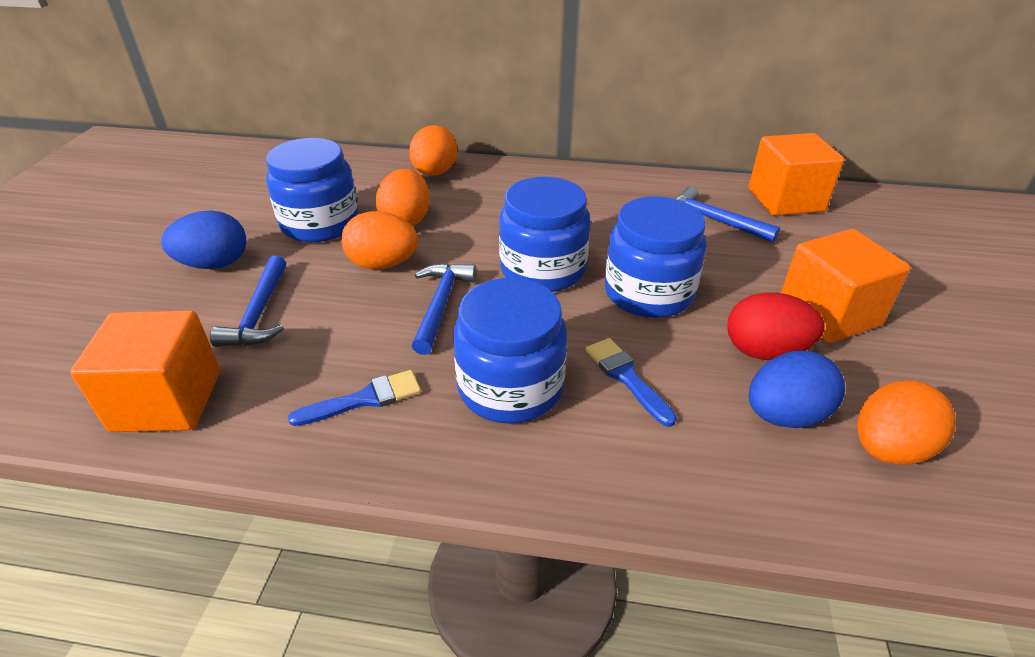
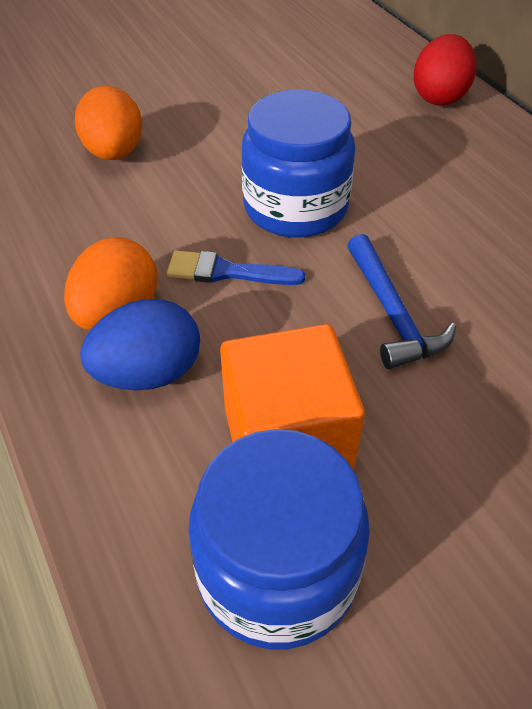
blue brush: 2 -> 1
blue egg: 2 -> 1
blue hammer: 3 -> 1
blue jar: 4 -> 2
orange cube: 3 -> 1
orange egg: 4 -> 2

